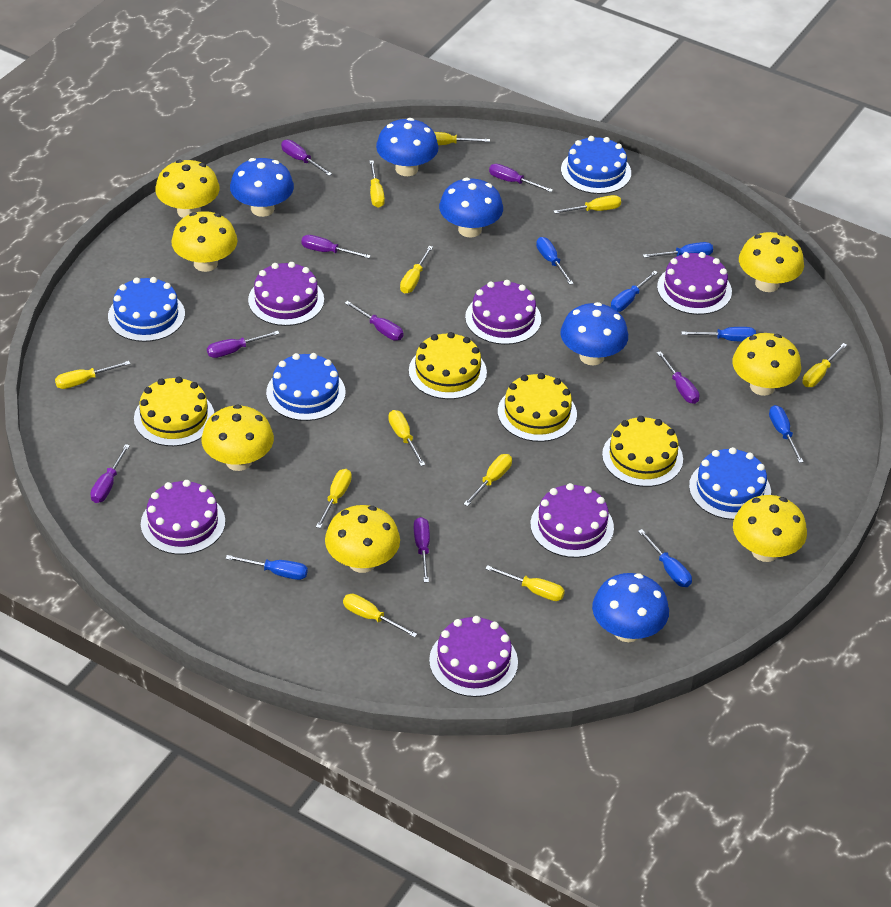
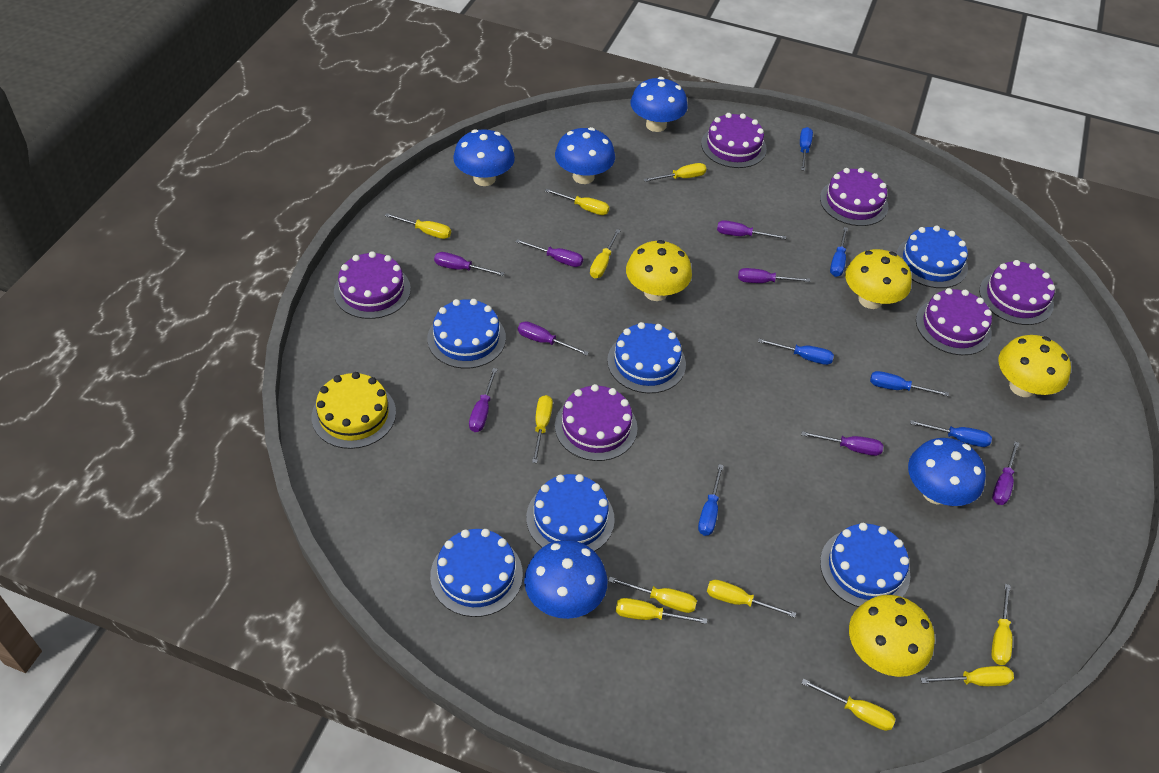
blue cake: 4 -> 6
blue screwdriver: 7 -> 6
yellow cake: 4 -> 1
yellow mushroom: 7 -> 4

